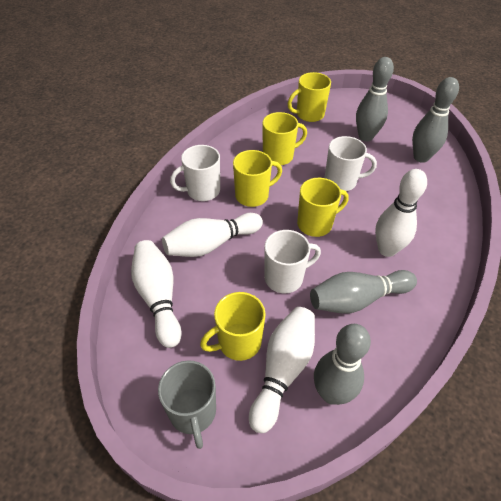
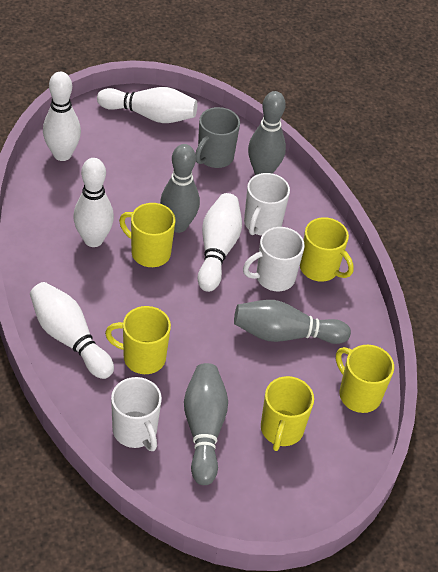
white bowling pin: 4 -> 5

